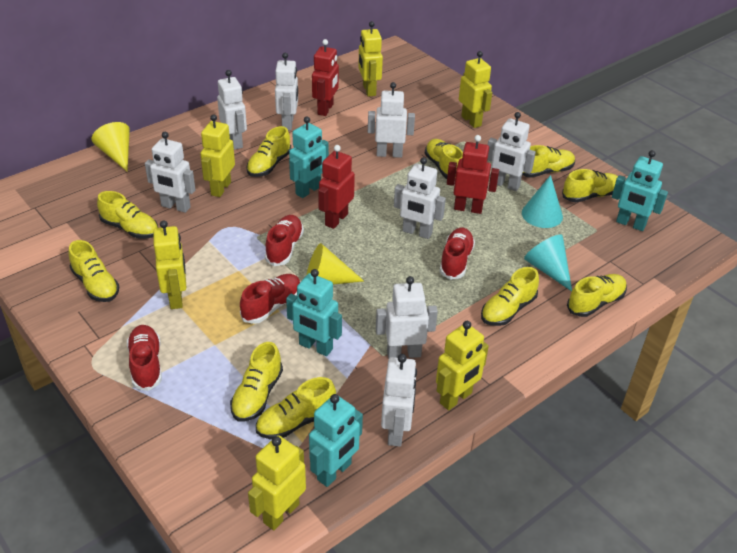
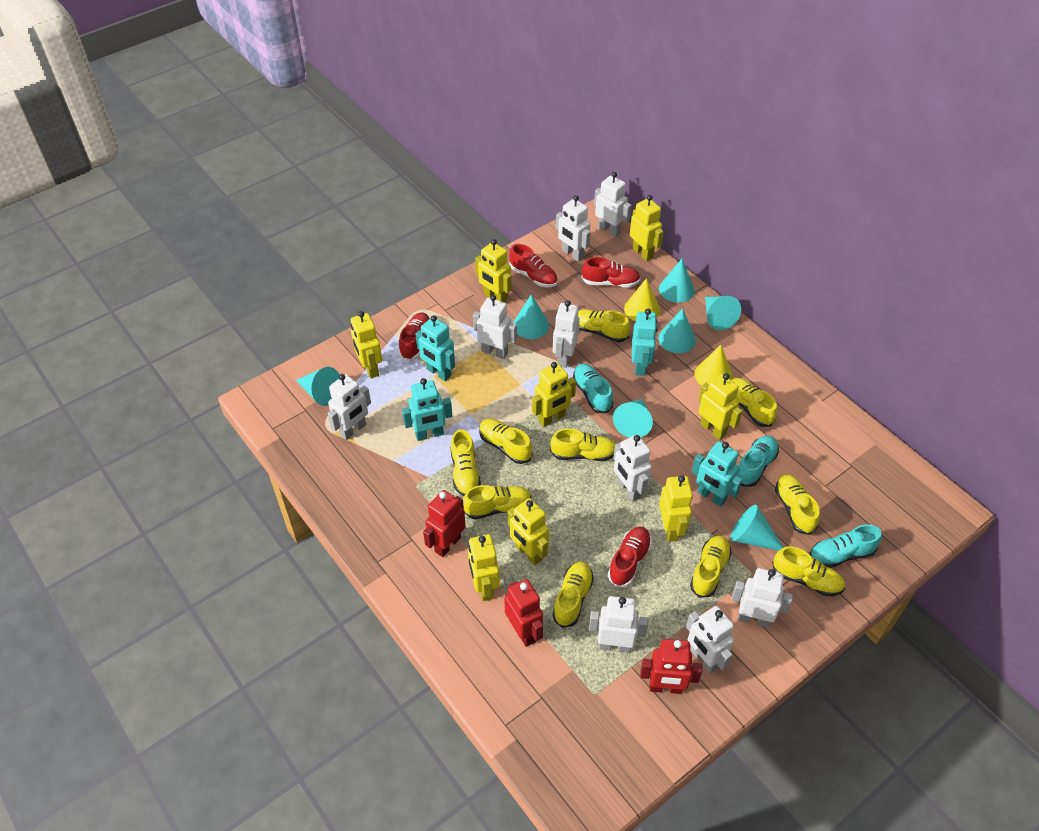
turquoise cone: 2 -> 7
turquoise shoe: 0 -> 3
white robot: 8 -> 9
yellow robot: 6 -> 8

